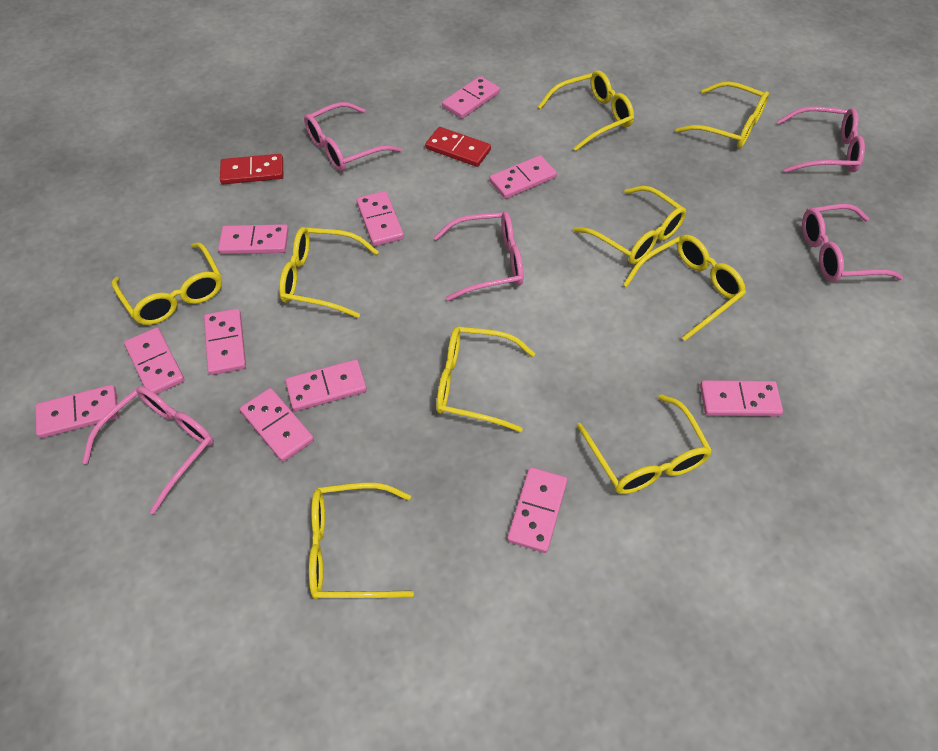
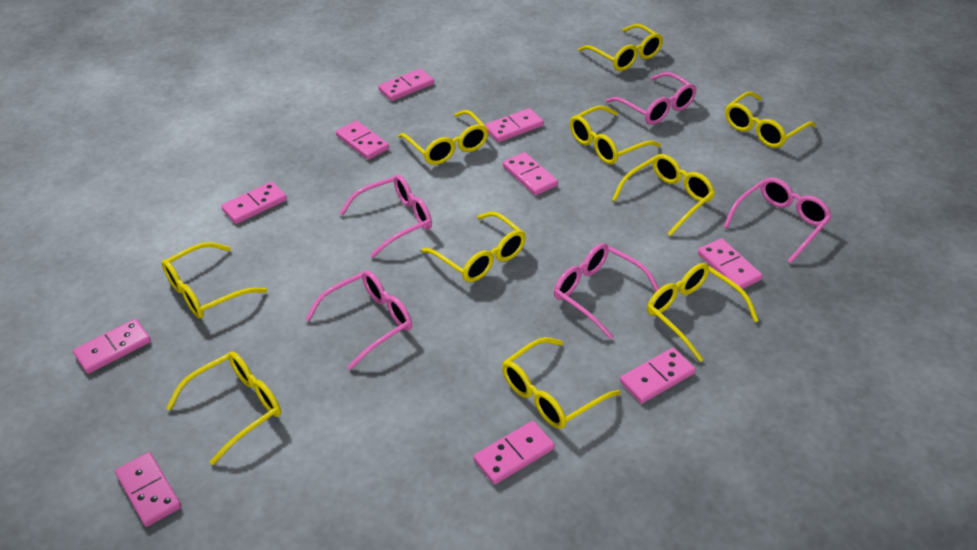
pink domino: 11 -> 10
red domino: 2 -> 0
yellow glasses: 9 -> 10

